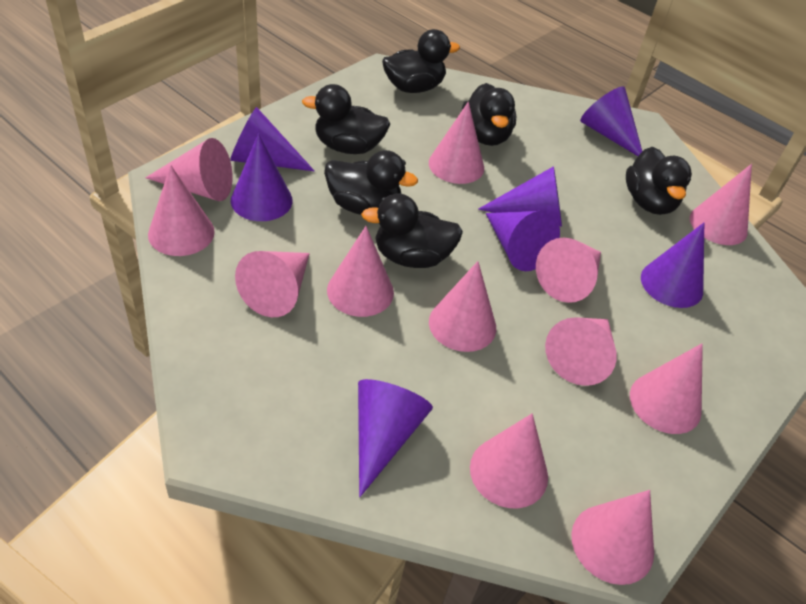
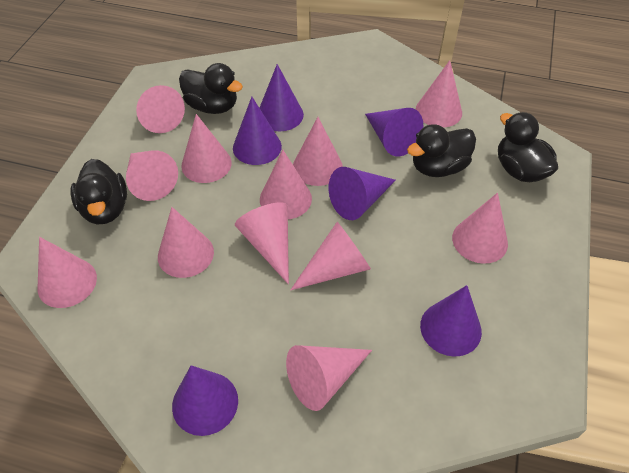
black duck: 6 -> 4
purple cone: 7 -> 6

